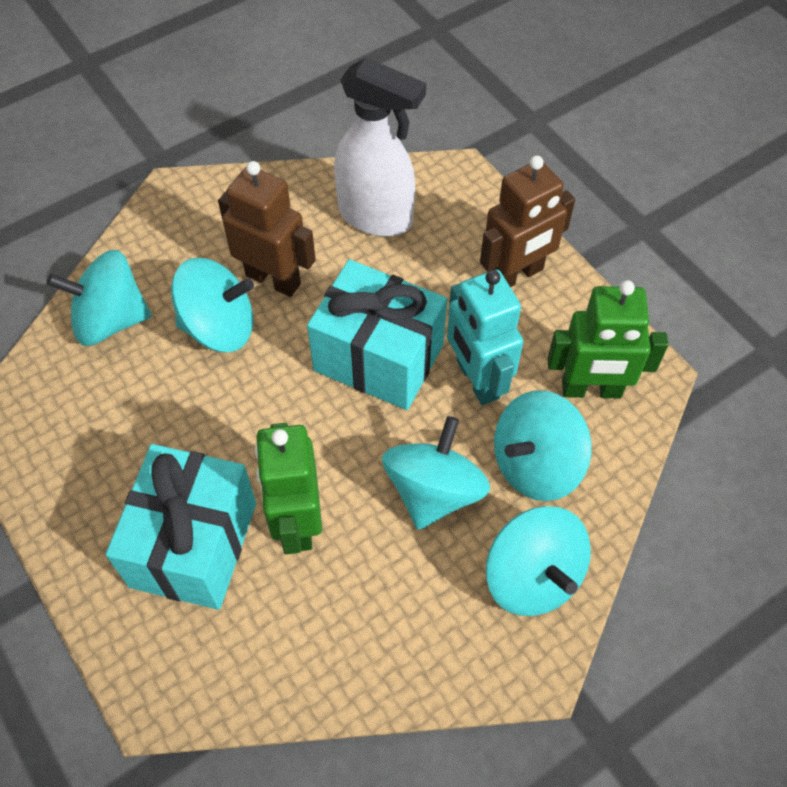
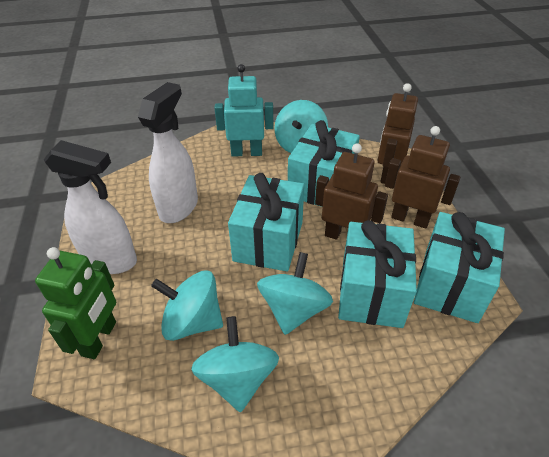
brown robot: 2 -> 3
green robot: 2 -> 1
turquoise gift: 2 -> 4
turquoise spinning top: 5 -> 4
white spray bottle: 1 -> 2

